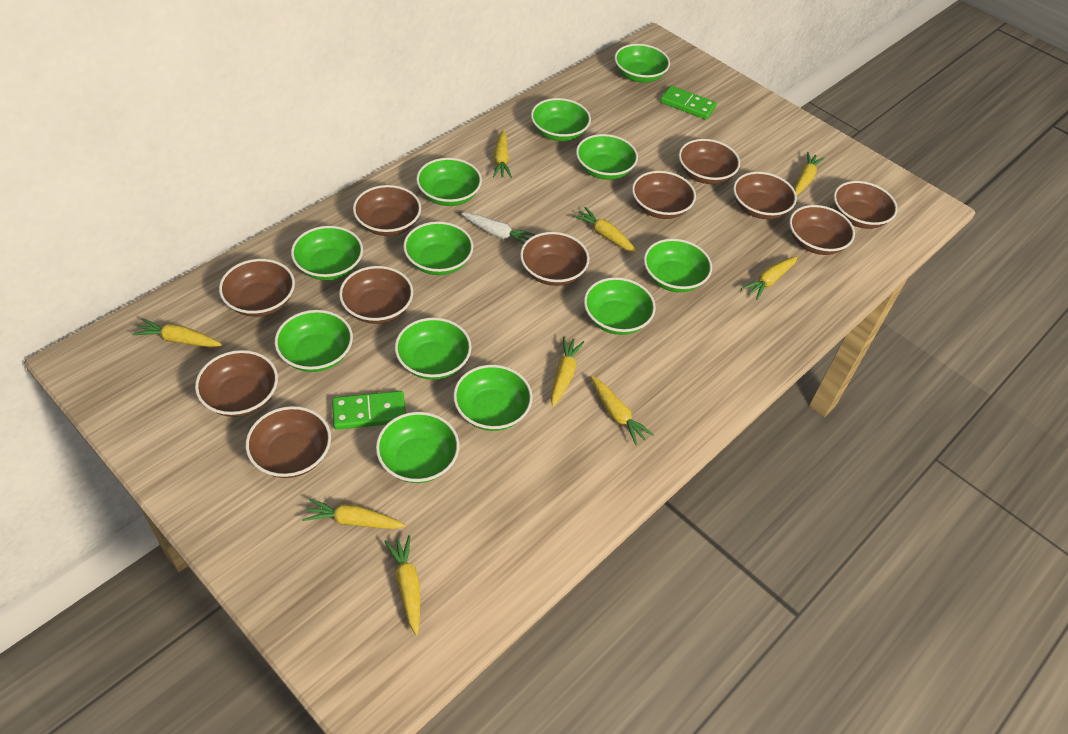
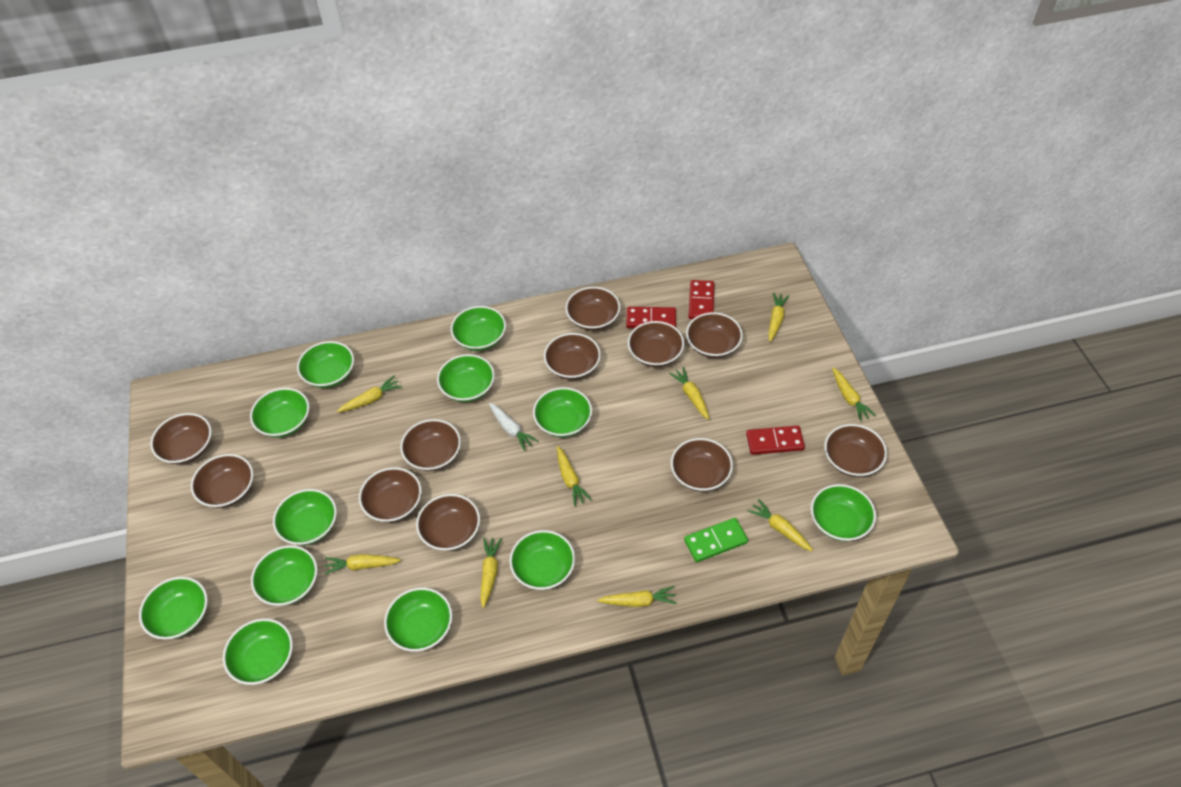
green domino: 2 -> 1
red domino: 0 -> 3

